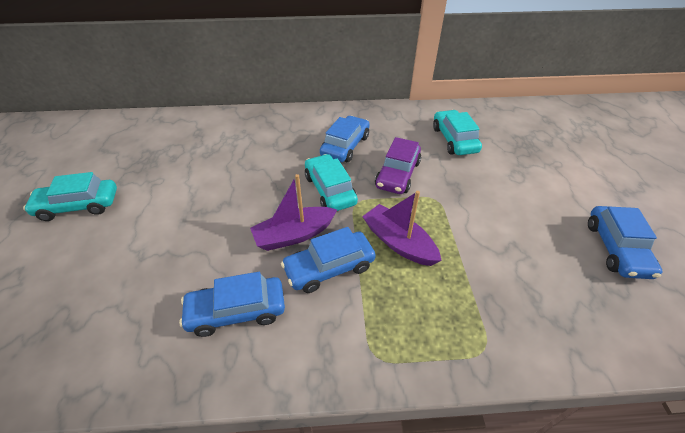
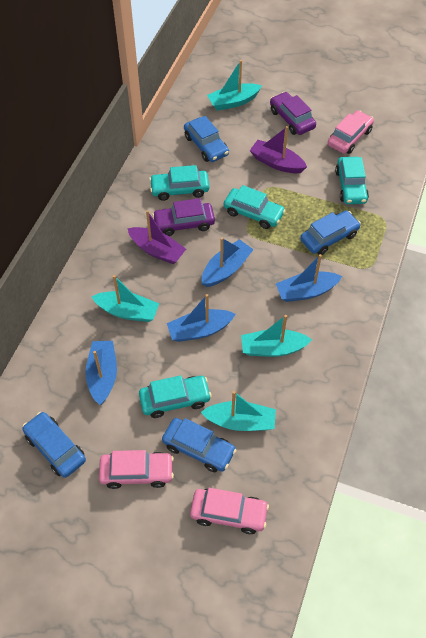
blue boat: 0 -> 4
pink car: 0 -> 3
purple car: 1 -> 2
turquoise boat: 0 -> 4
turquoise car: 3 -> 4

